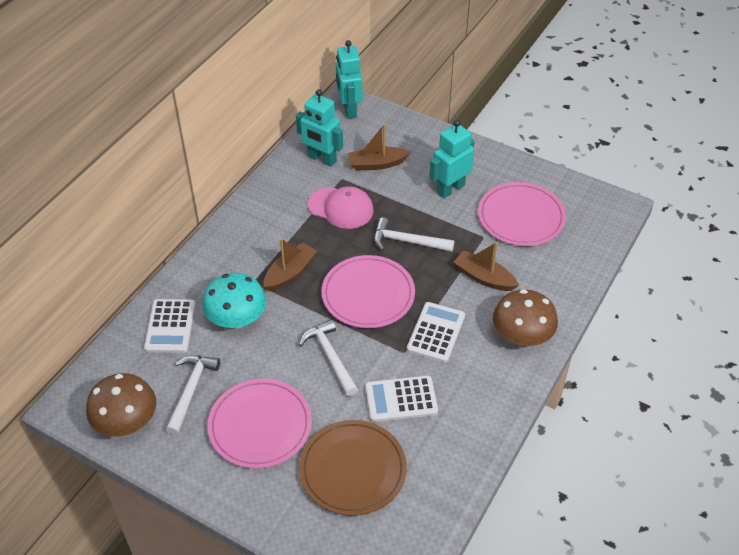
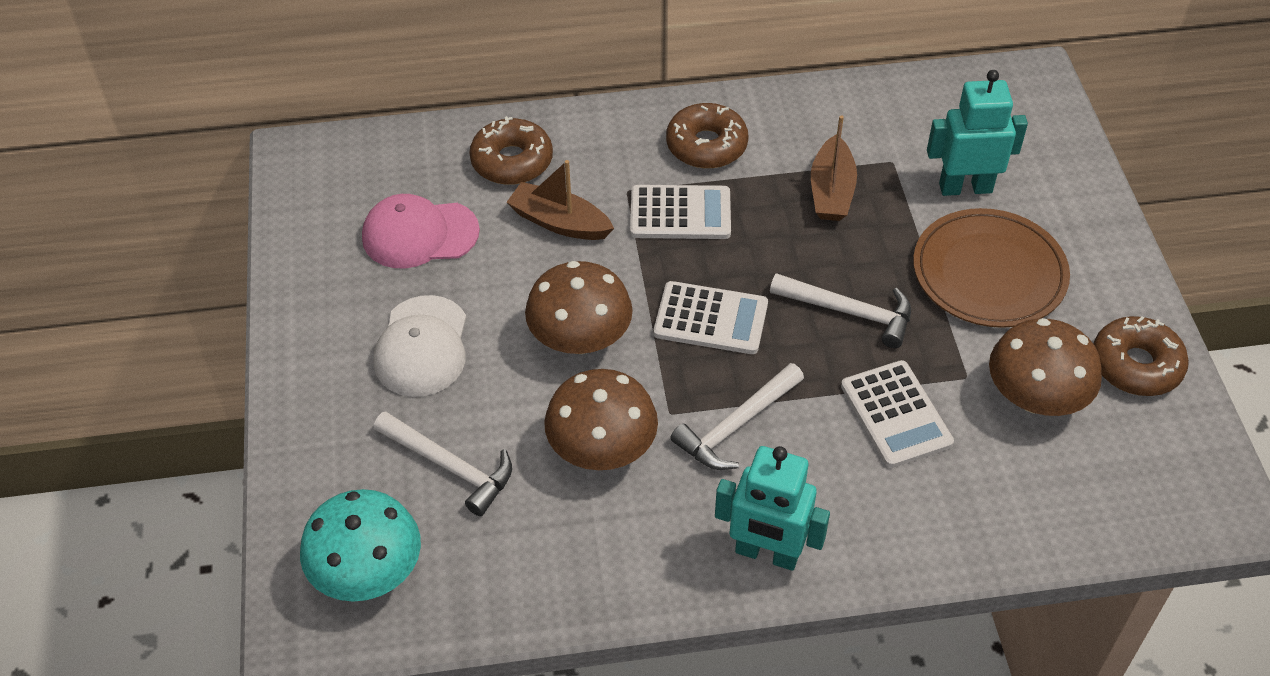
brown boat: 3 -> 2
brown donut: 0 -> 3
brown mushroom: 2 -> 3
pink plate: 3 -> 0
turquoise robot: 3 -> 2
white cap: 0 -> 1

